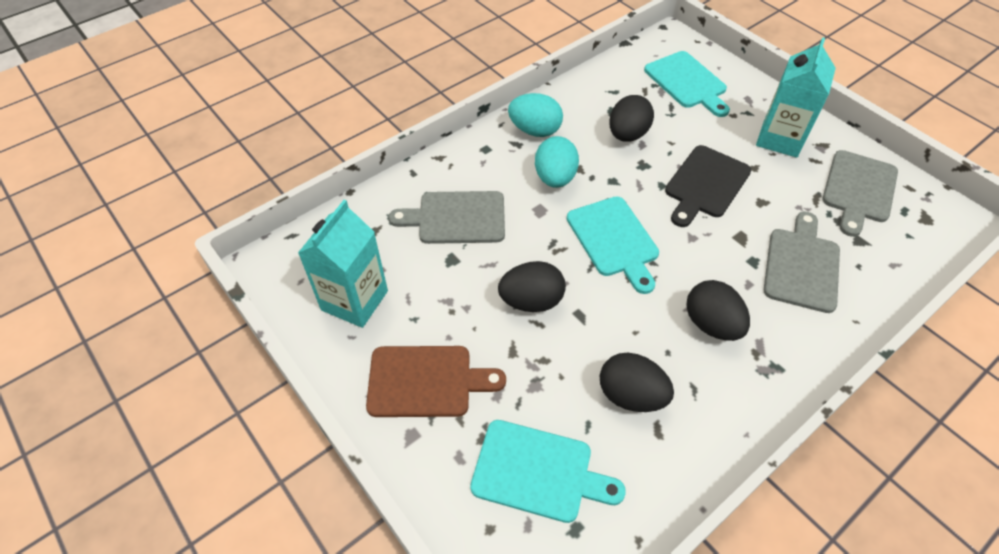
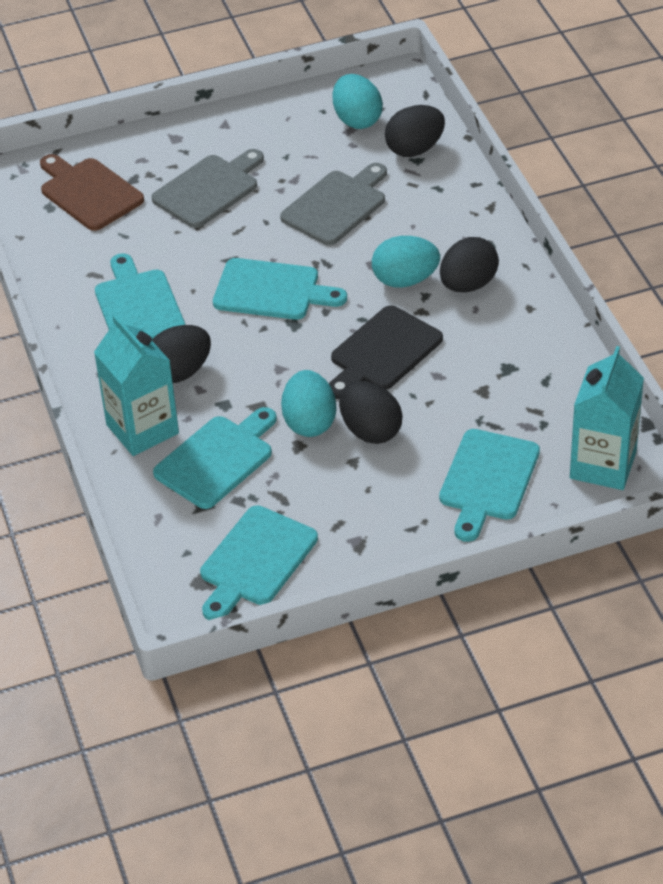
grey cutting board: 3 -> 2
turquoise cutting board: 3 -> 5
turquoise egg: 2 -> 3

